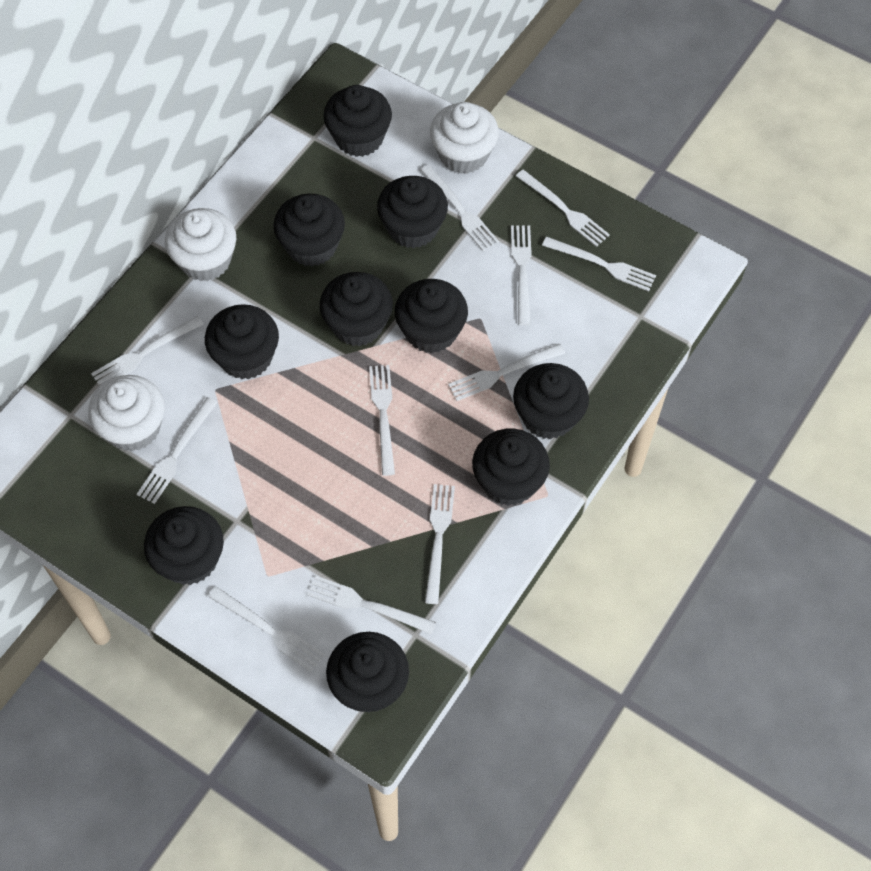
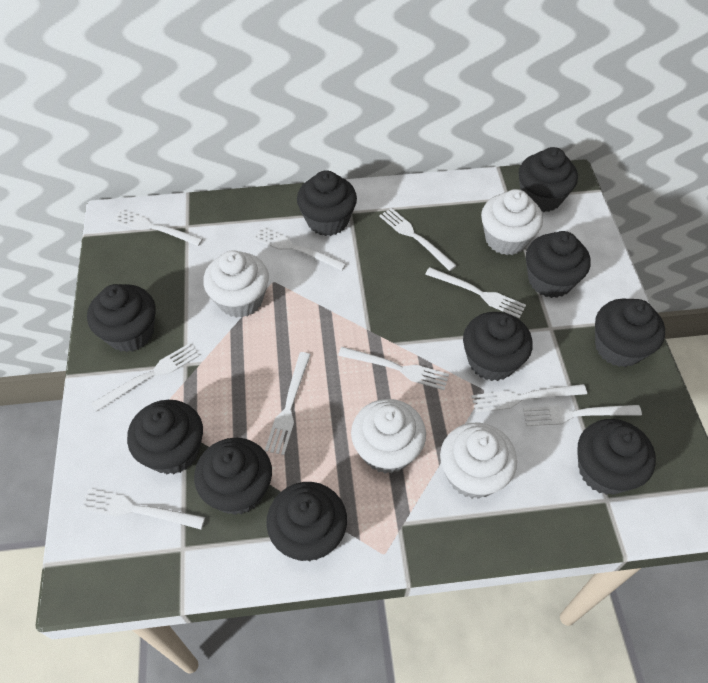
white cupcake: 3 -> 4
white fork: 11 -> 10

